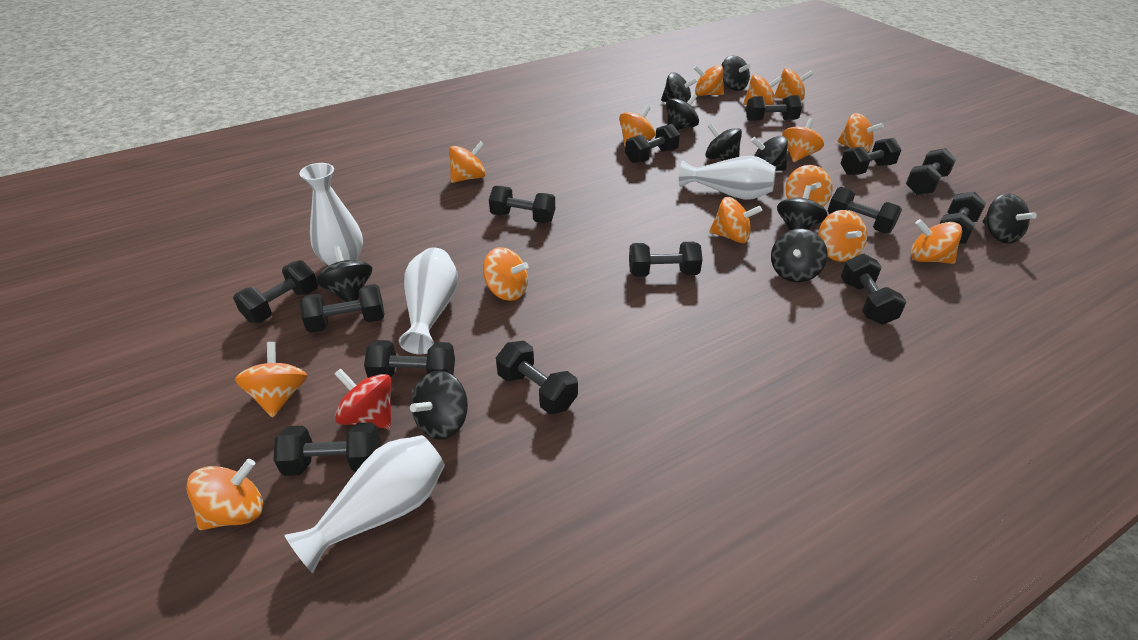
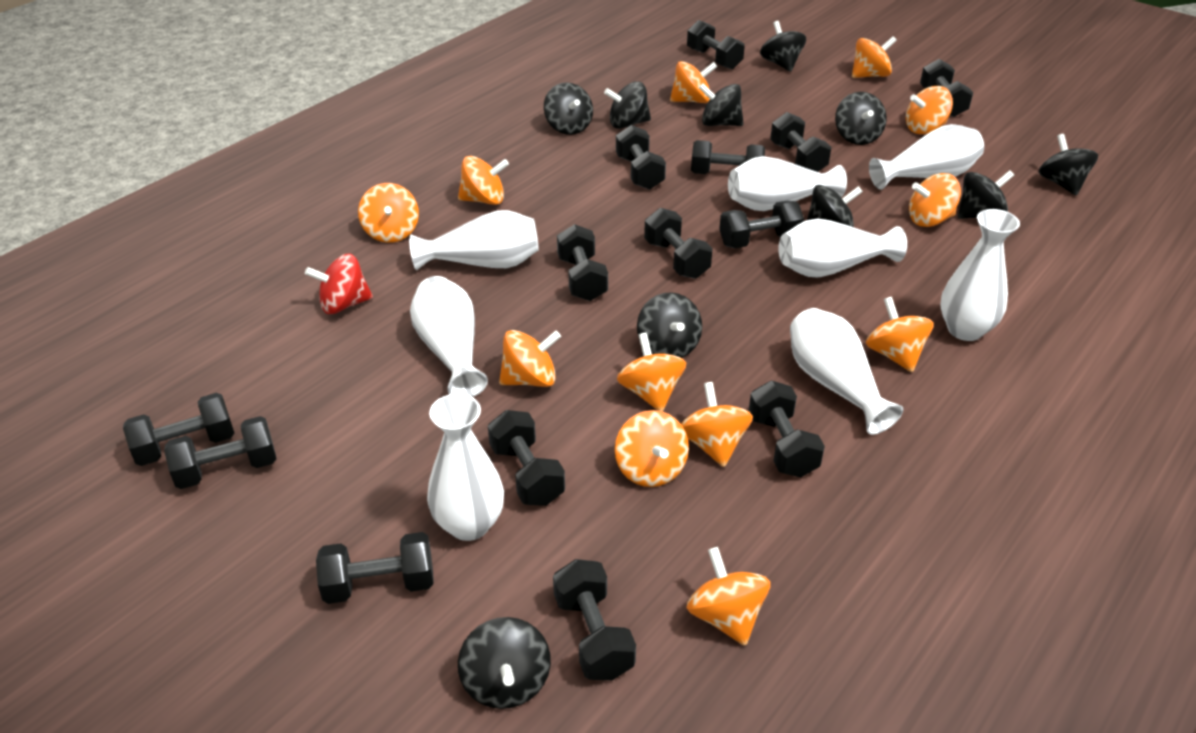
orange spinning top: 14 -> 12
white vase: 4 -> 8

